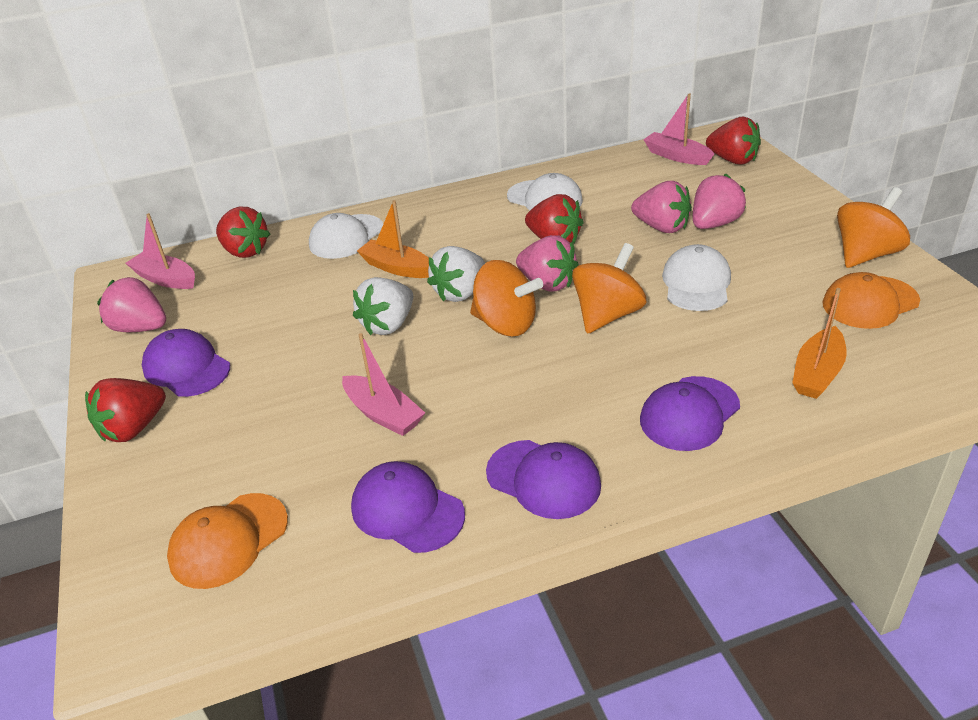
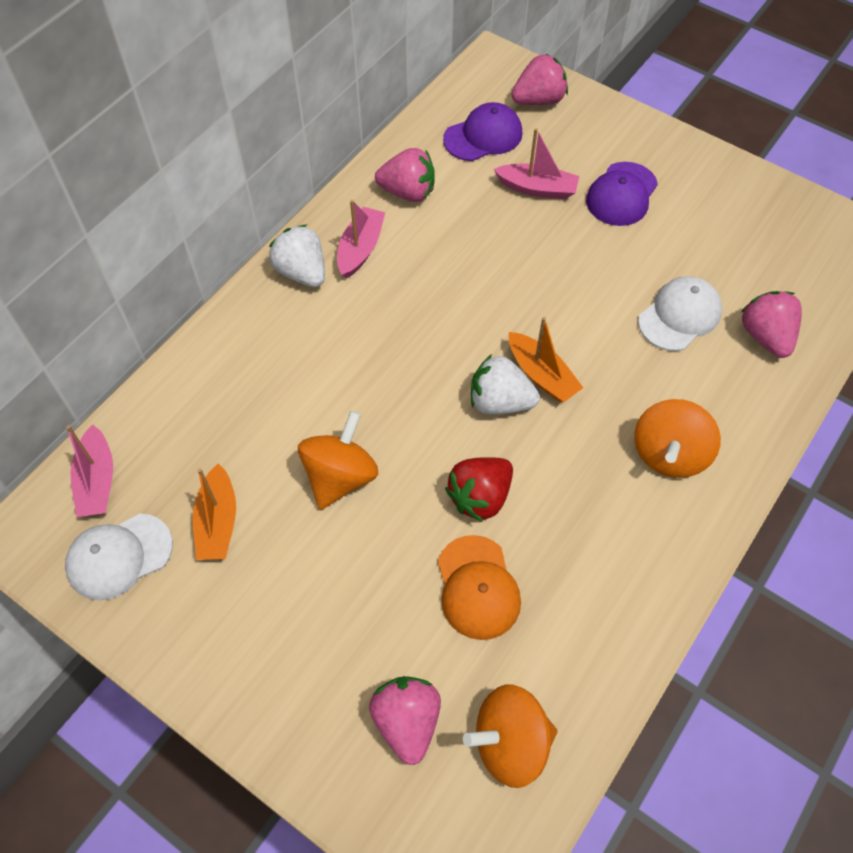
orange cap: 2 -> 1
purple cap: 4 -> 2
red strawberry: 4 -> 1
white cap: 3 -> 2

